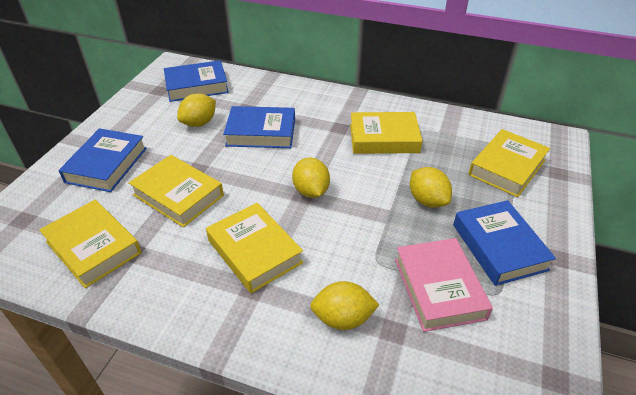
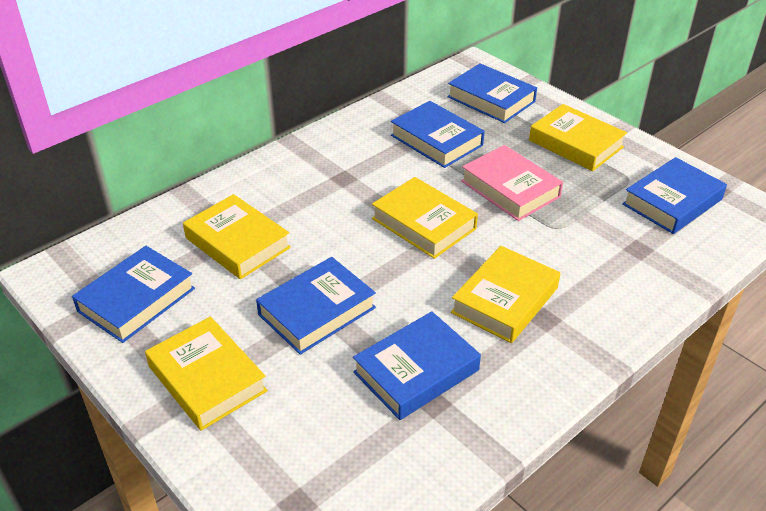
blue book: 4 -> 6
yellow lemon: 4 -> 0

